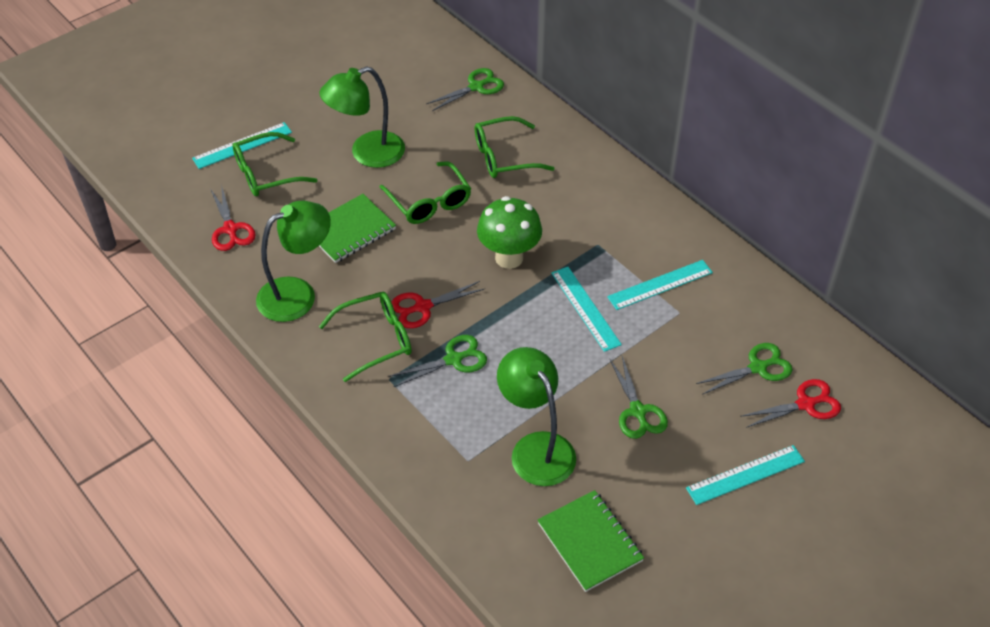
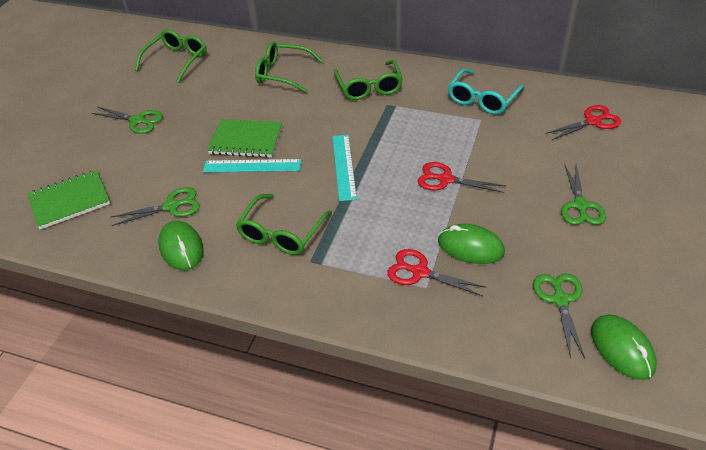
green lamp: 3 -> 0
green mouse: 0 -> 3
green mushroom: 1 -> 0
turquoise glasses: 0 -> 1
turquoise ruler: 4 -> 2

